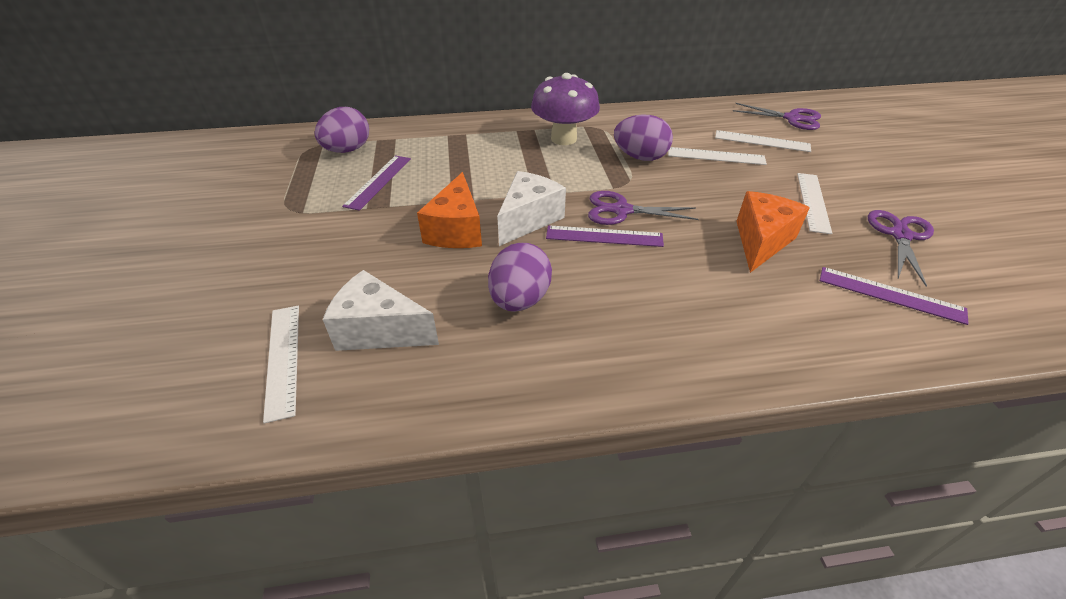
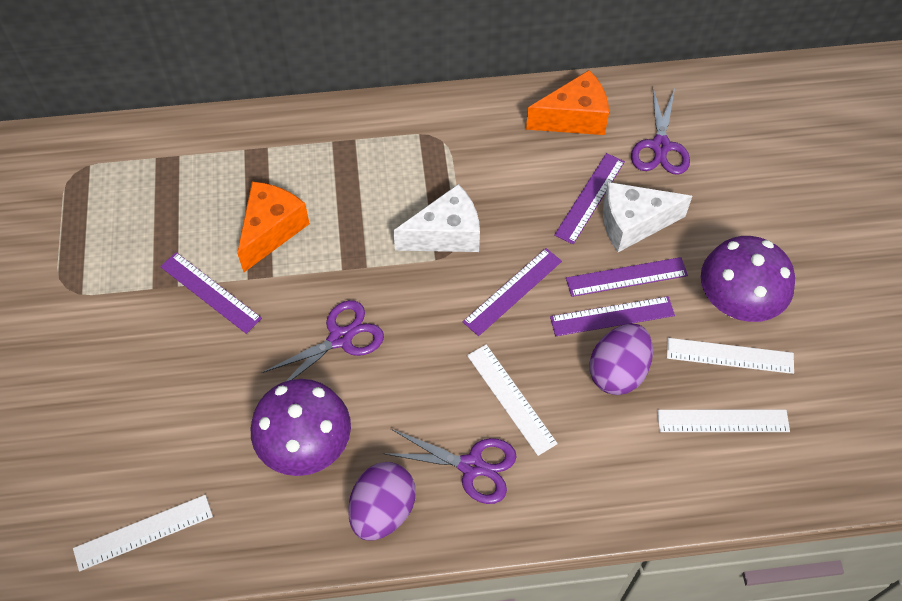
purple egg: 3 -> 2
purple mushroom: 1 -> 2
purple ruler: 3 -> 5

